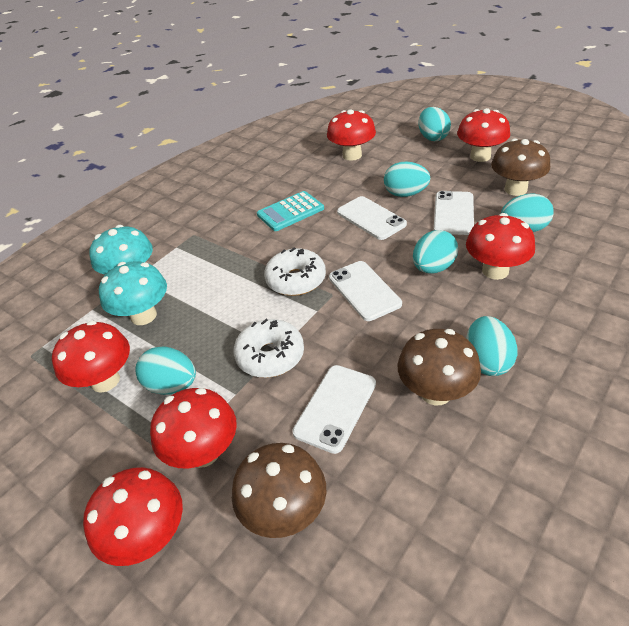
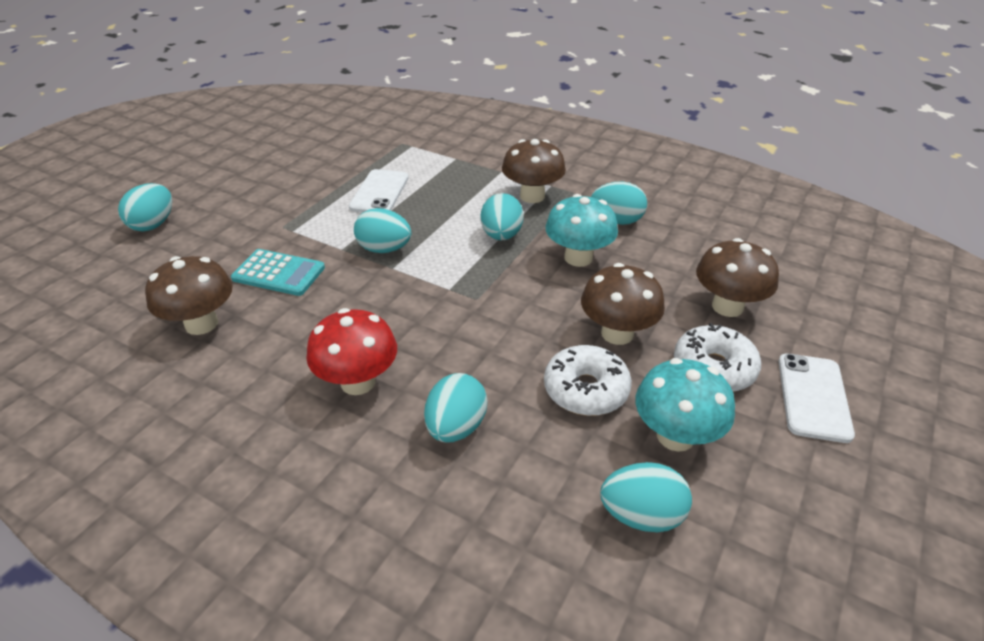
brown mushroom: 3 -> 4
red mushroom: 6 -> 1
white phone: 4 -> 2

